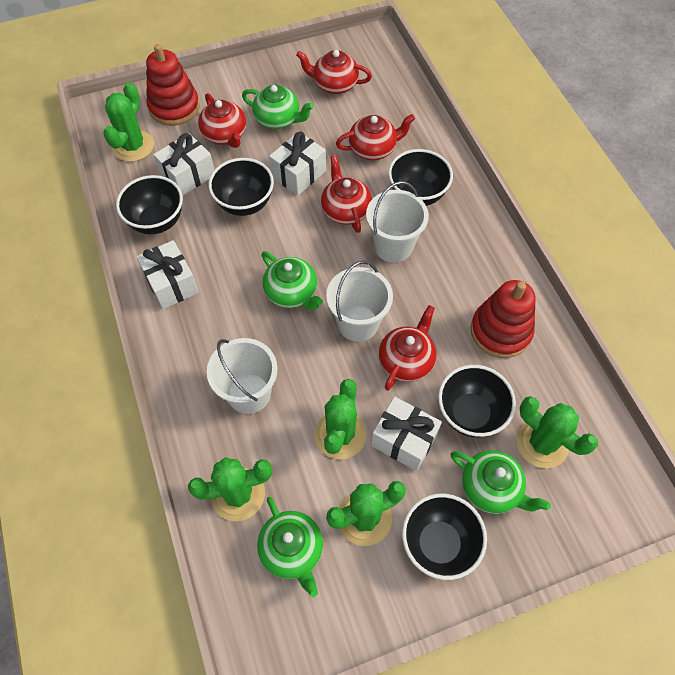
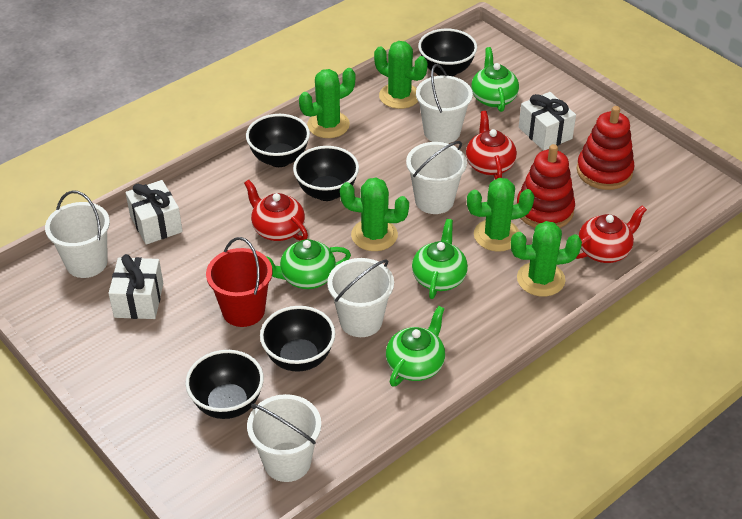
red bucket: 0 -> 1
red teapot: 5 -> 3
white bucket: 3 -> 5
white gift: 4 -> 3

